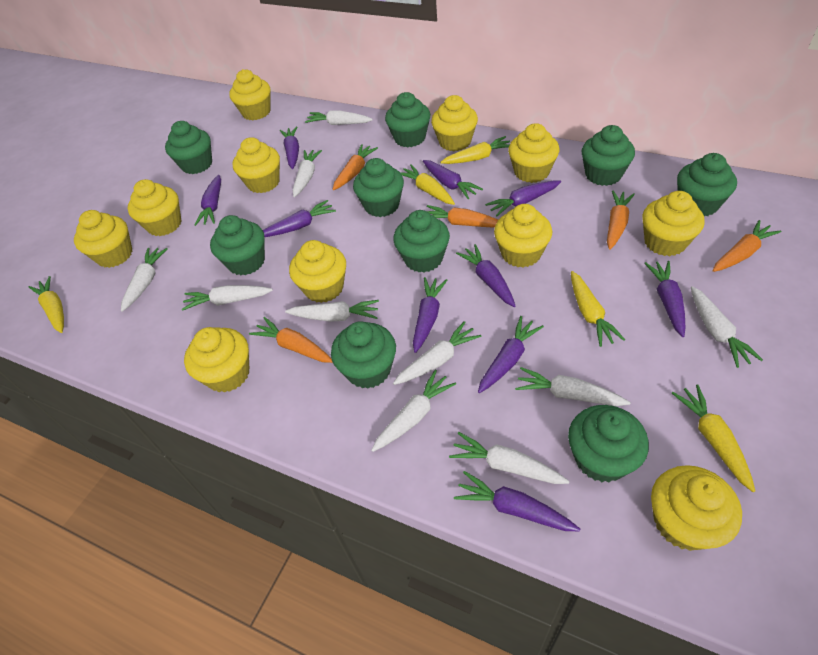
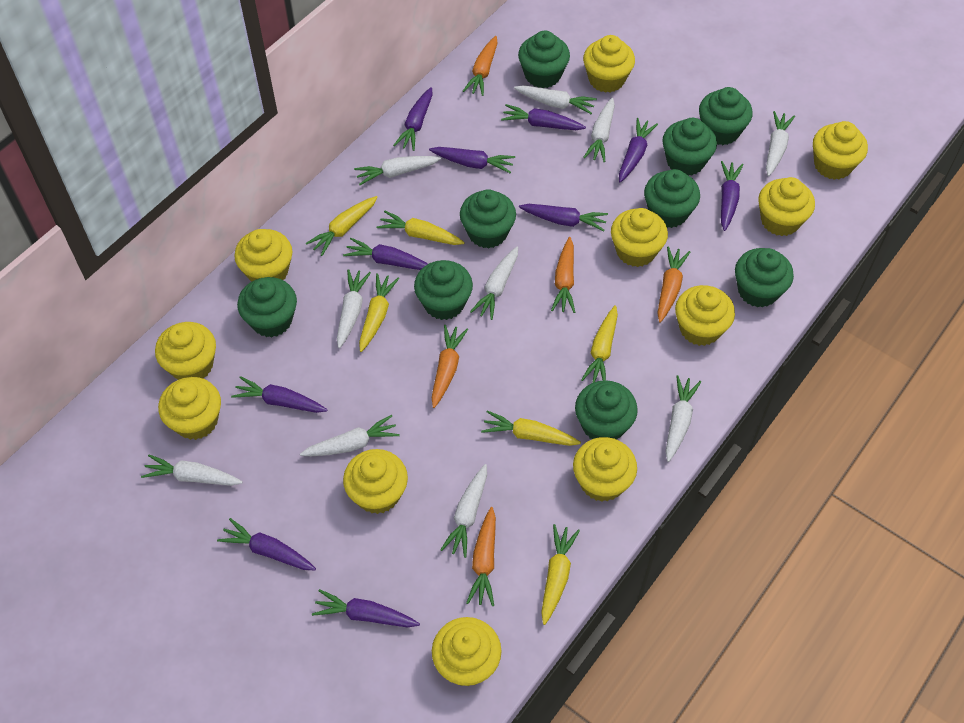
yellow carrot: 5 -> 6

